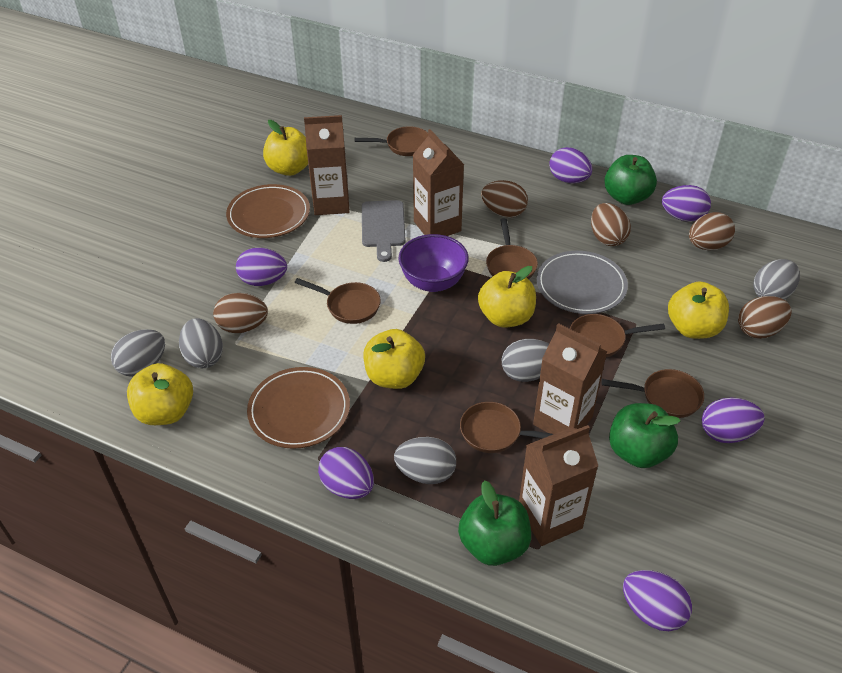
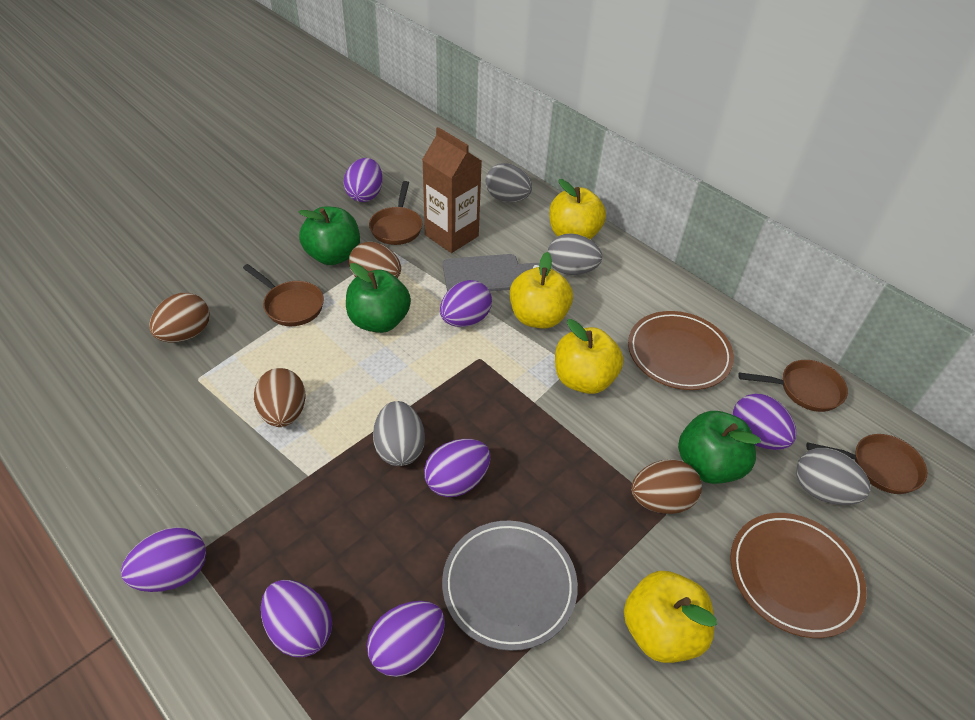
brown carton: 4 -> 1
brown egg: 5 -> 4
brown pan: 6 -> 4
grey egg: 5 -> 4
purple bowl: 1 -> 0
purple egg: 6 -> 7
yellow apple: 5 -> 4

